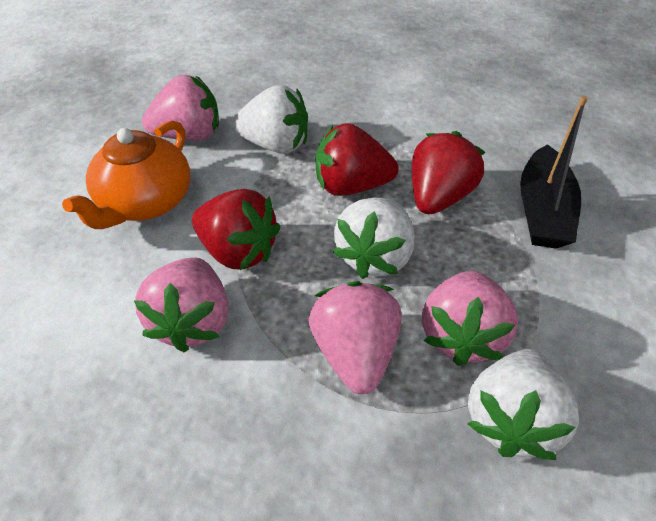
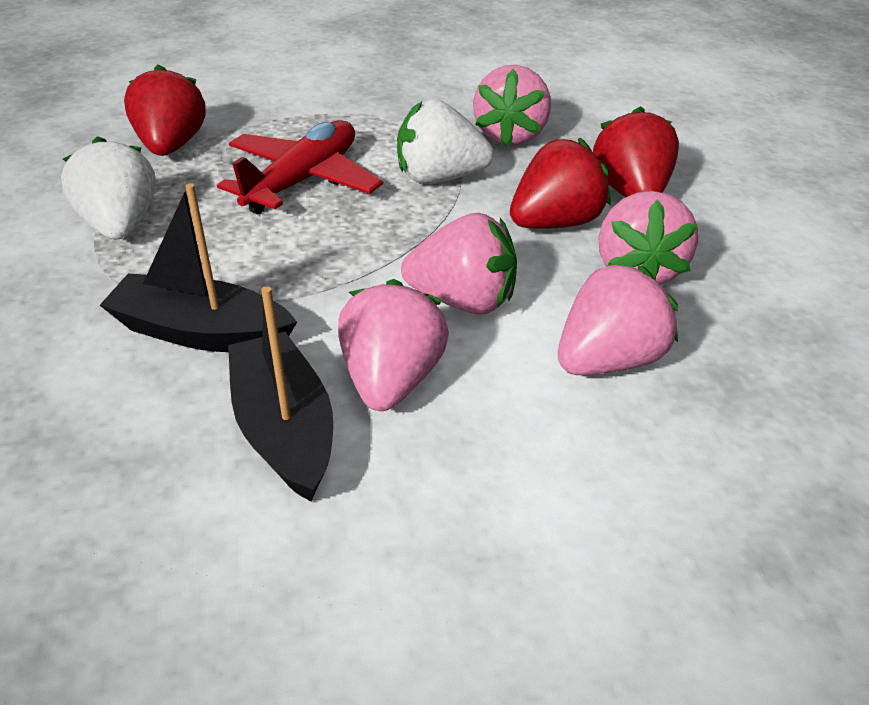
black boat: 1 -> 2
orange teapot: 1 -> 0
pink strawberry: 4 -> 5
red plane: 0 -> 1
white strawberry: 3 -> 2

